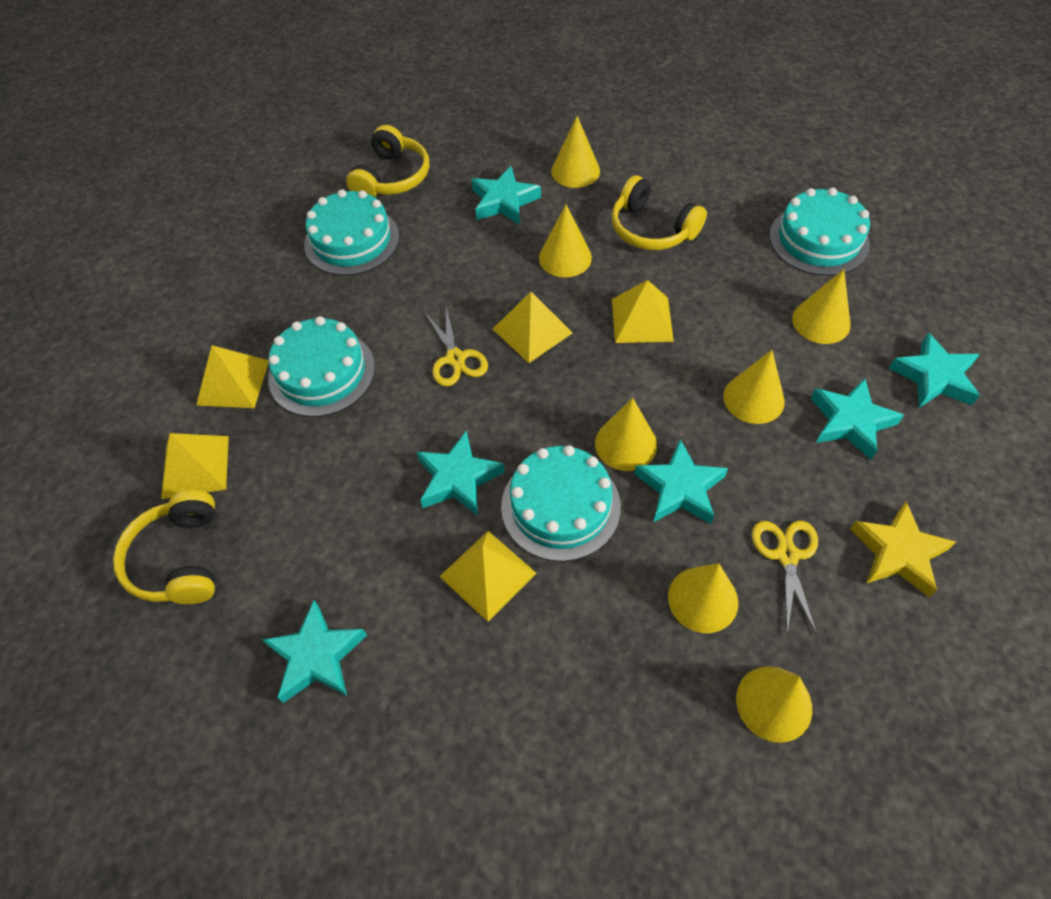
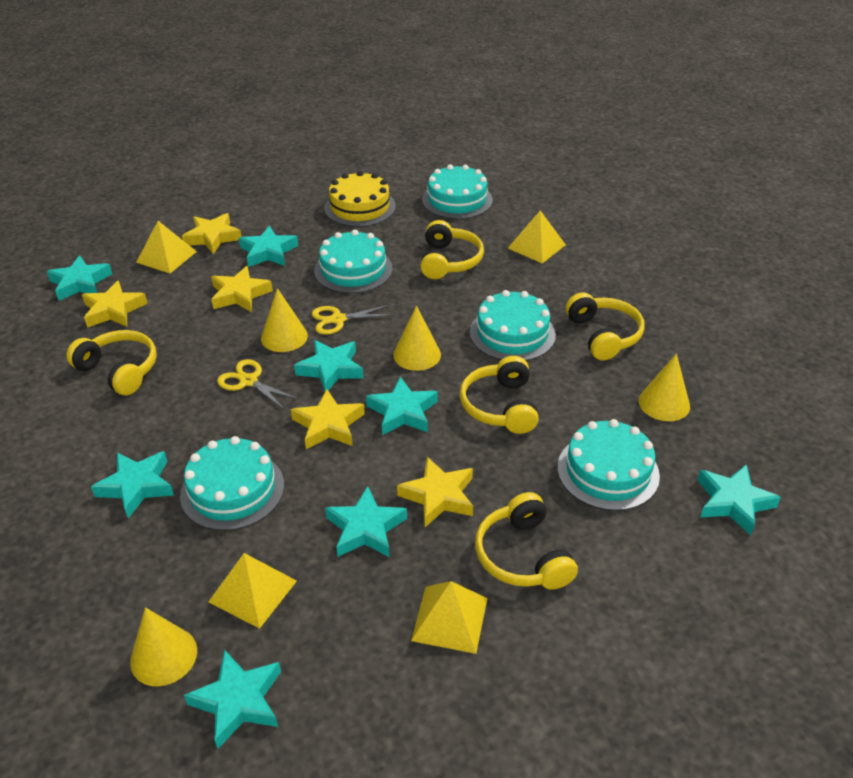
turquoise cake: 4 -> 5
turquoise star: 6 -> 8
yellow cake: 0 -> 1
yellow cone: 7 -> 4
yellow headphones: 3 -> 5
yellow pyramid: 5 -> 4
yellow star: 1 -> 5

